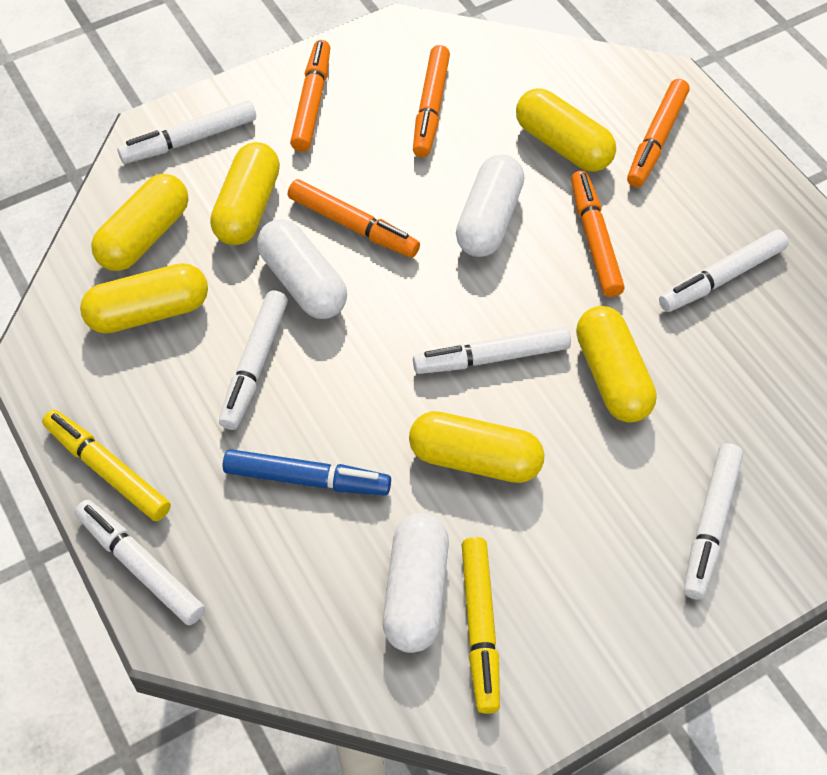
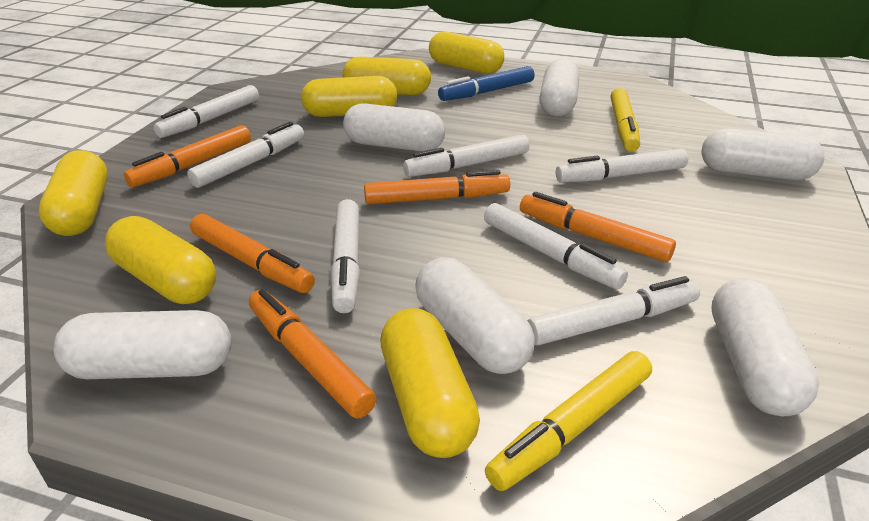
white capsule: 3 -> 6
white marker: 6 -> 7

